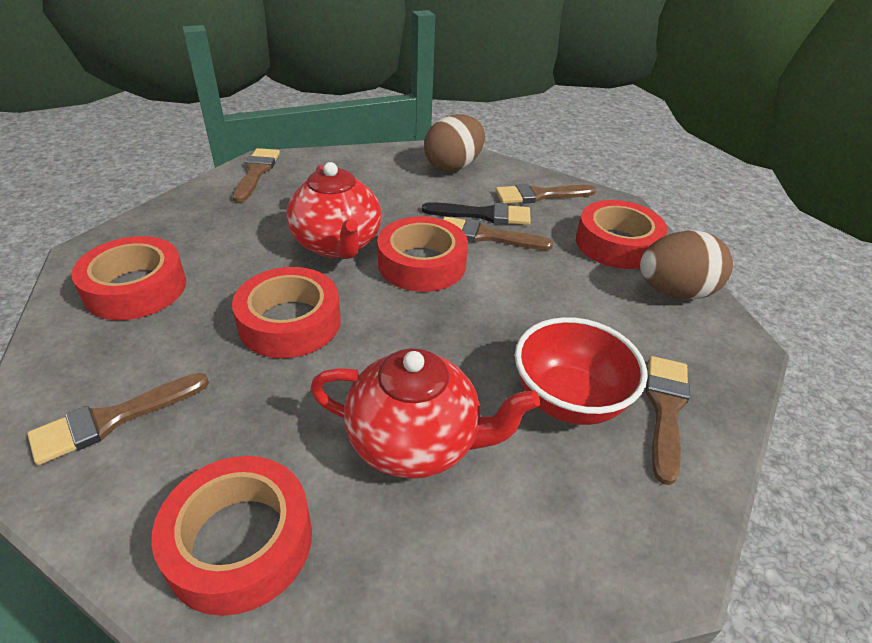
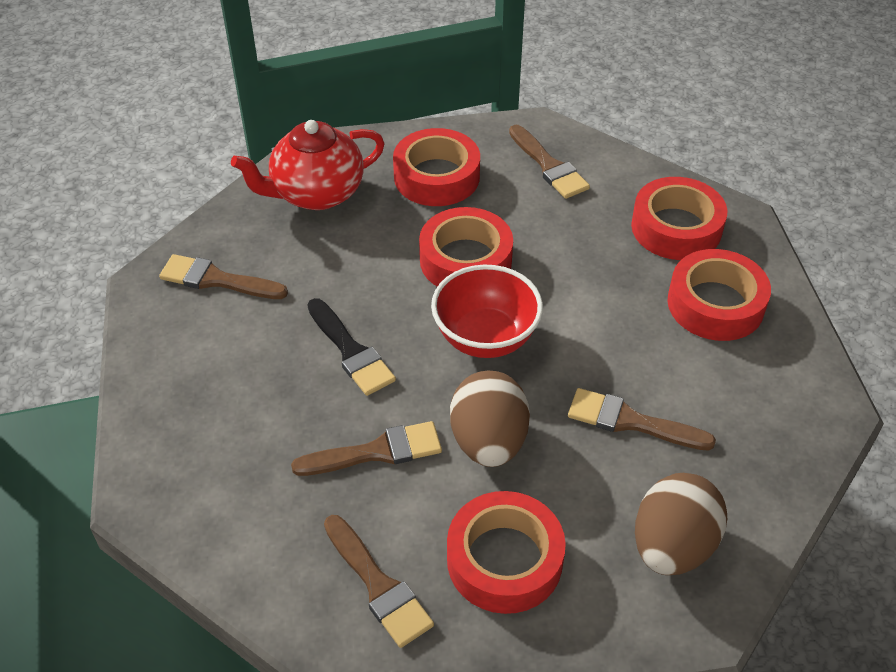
red teapot: 2 -> 1

